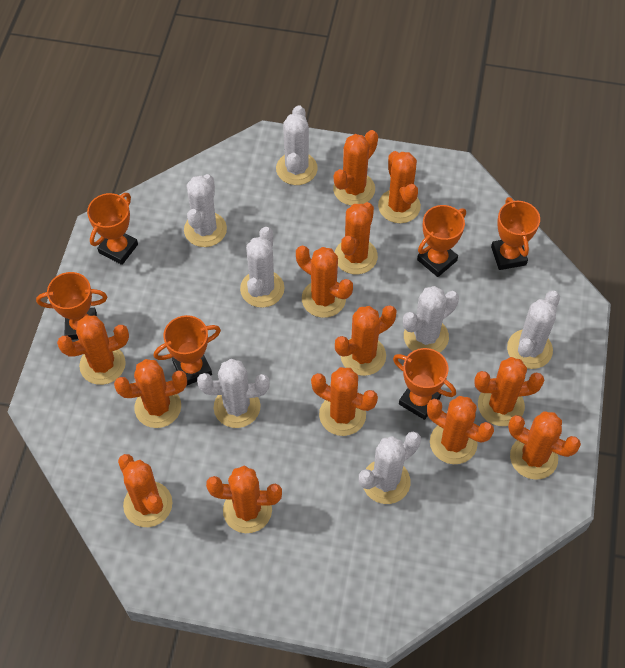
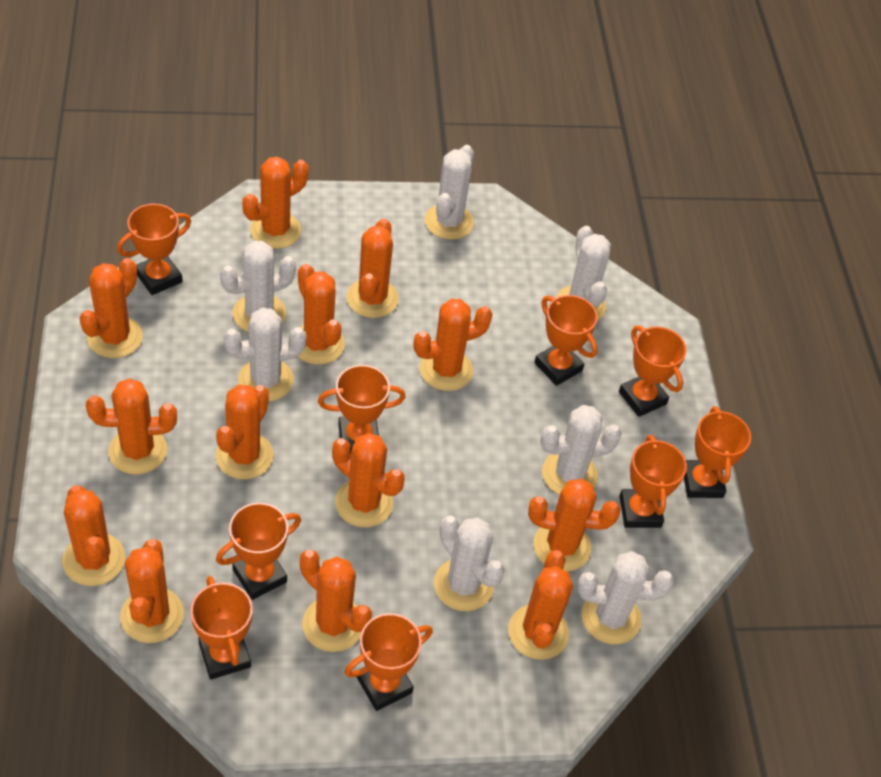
orange trophy: 6 -> 9

